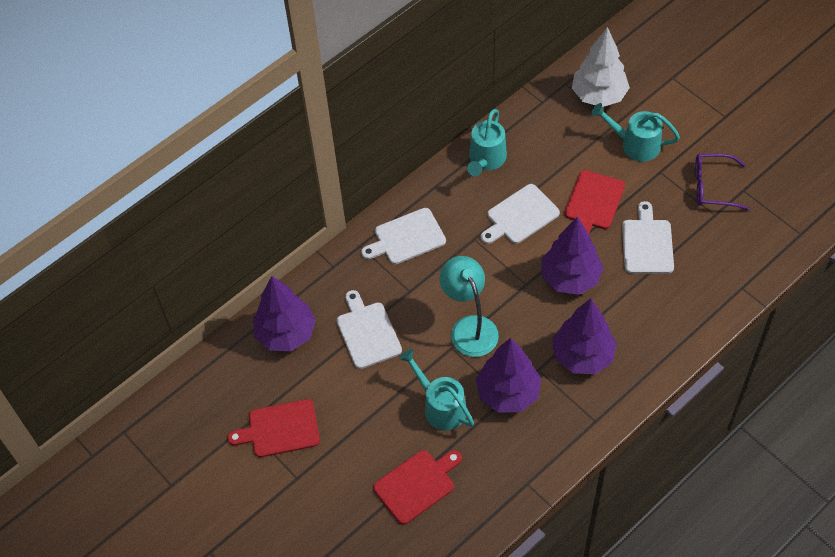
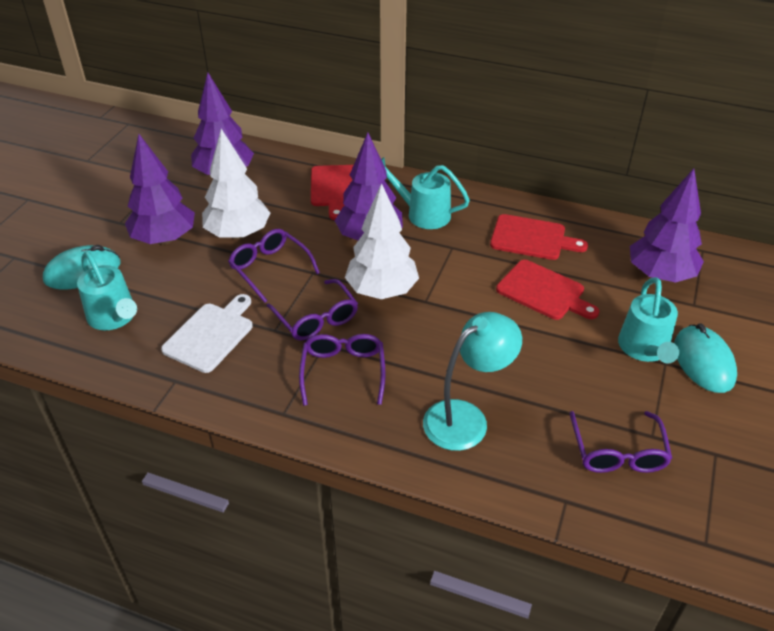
purple glasses: 1 -> 4
turquoise mouse: 0 -> 2
white cutting board: 4 -> 1
white tree: 1 -> 2

